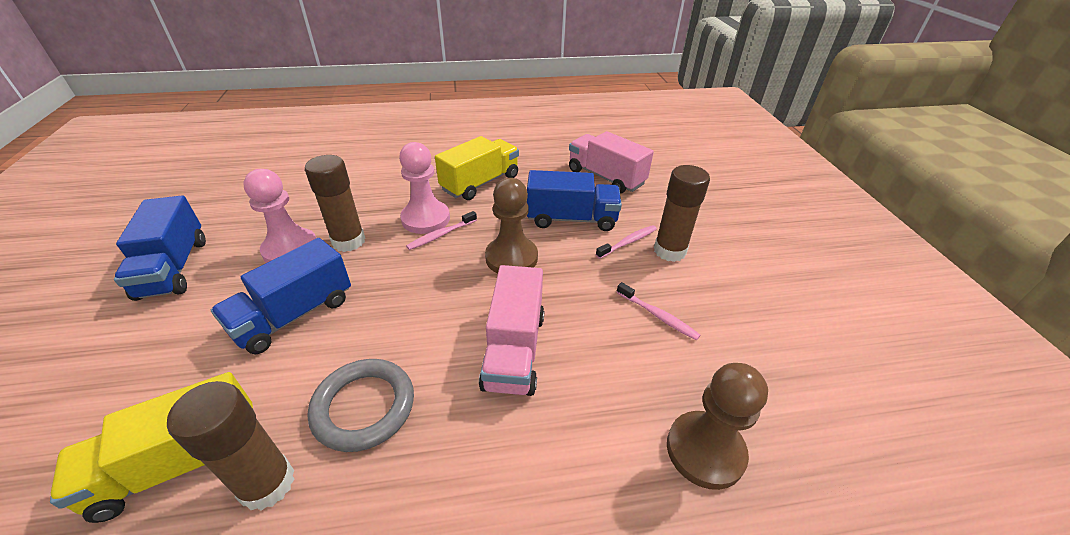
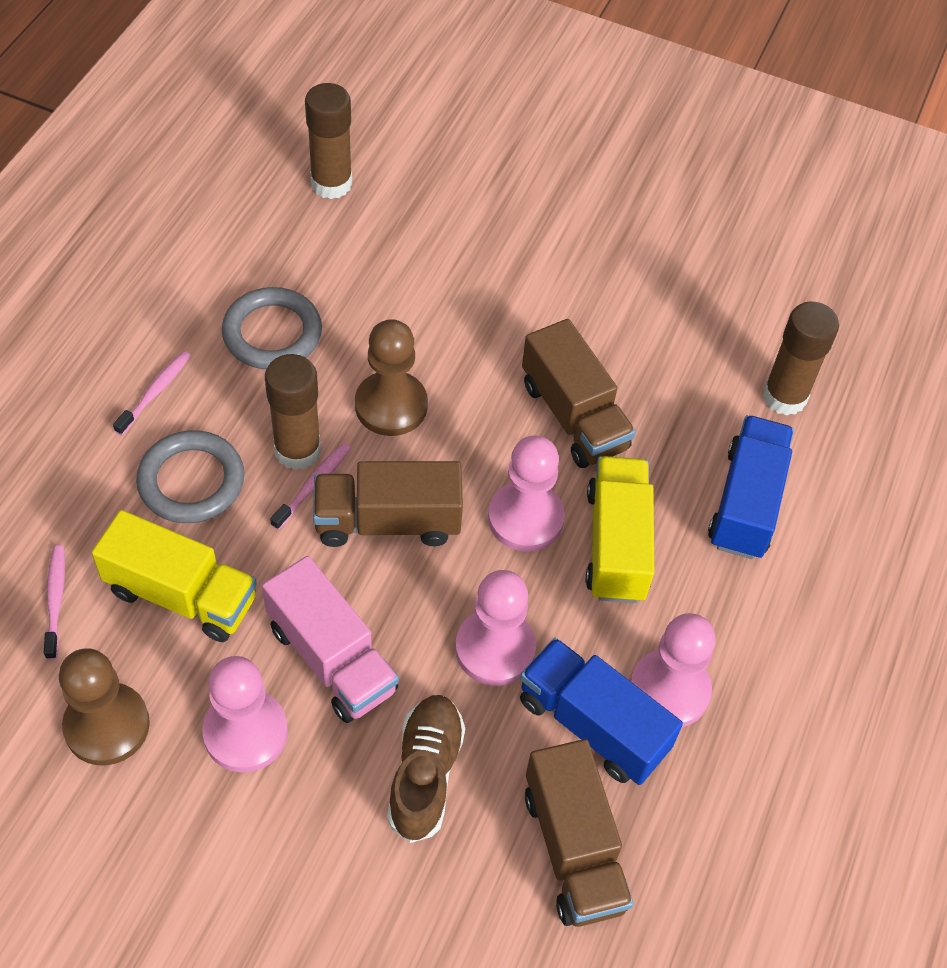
blue truck: 3 -> 2
brown shoe: 0 -> 1
brown truck: 0 -> 3
grey ring: 1 -> 2
pink pawn: 2 -> 4
pink truck: 2 -> 1

